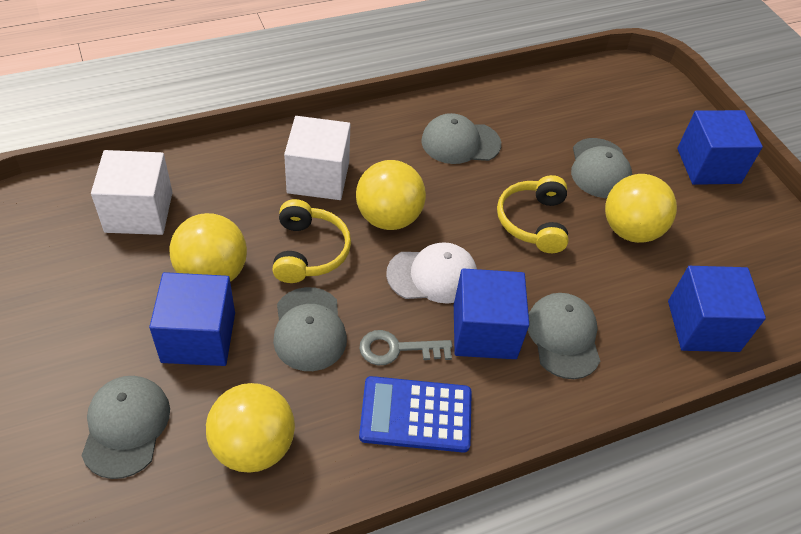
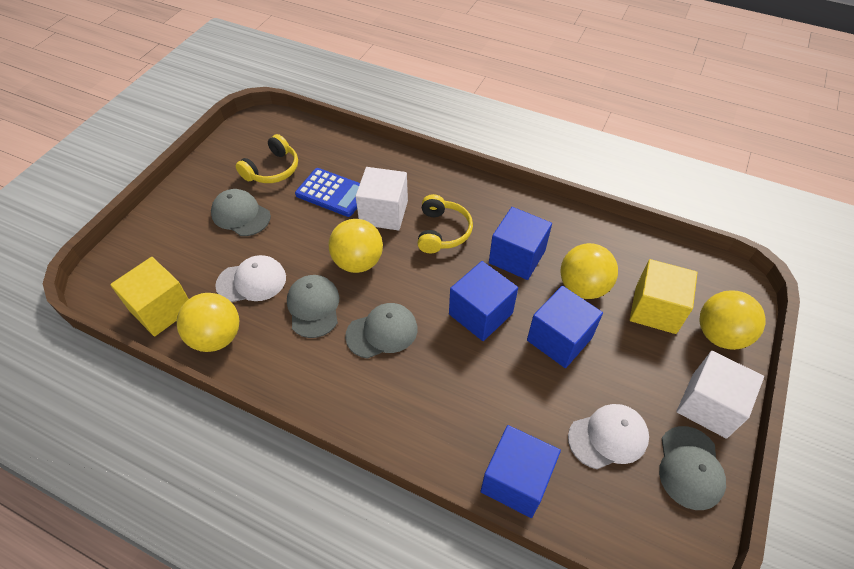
grey cap: 5 -> 4
grey key: 1 -> 0
white cap: 1 -> 2
yellow cube: 0 -> 2

